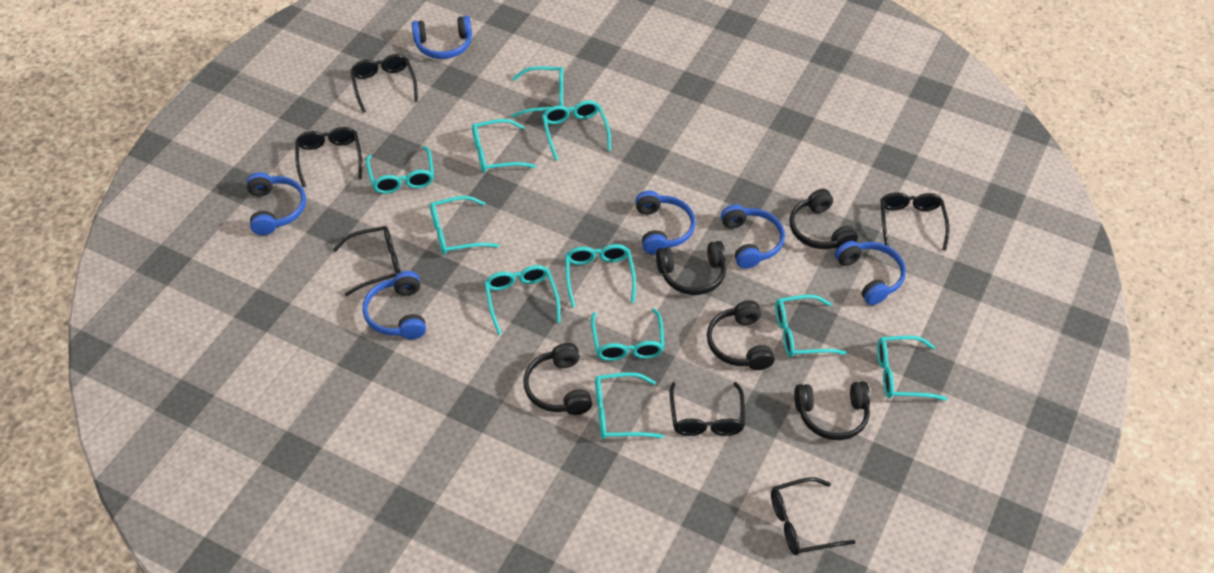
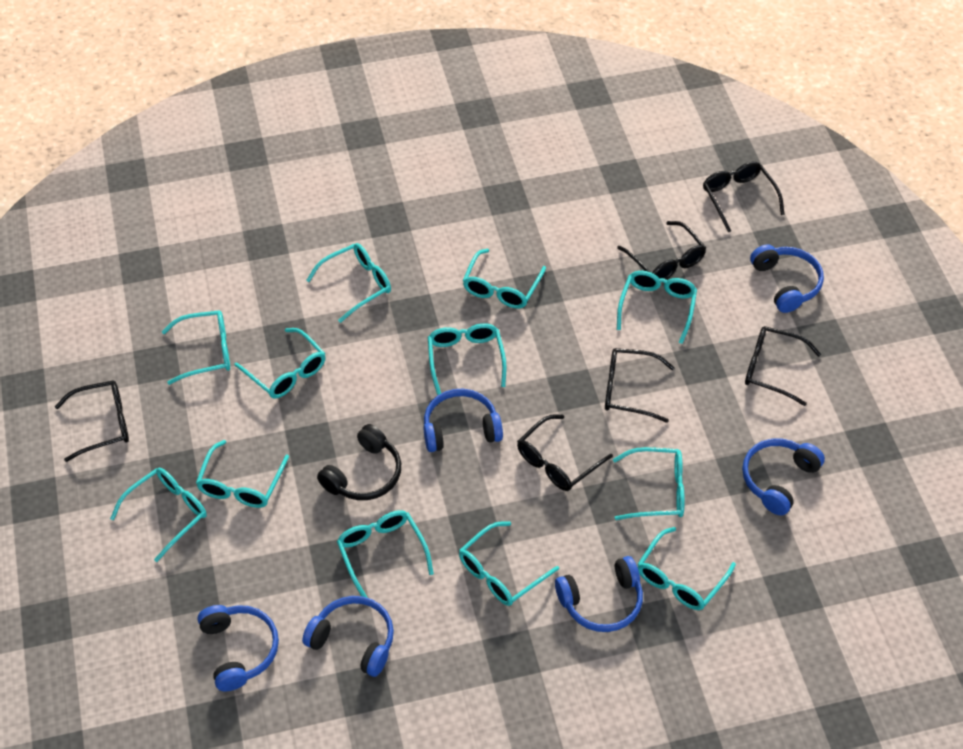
black headphones: 5 -> 1
turquoise glasses: 11 -> 12

